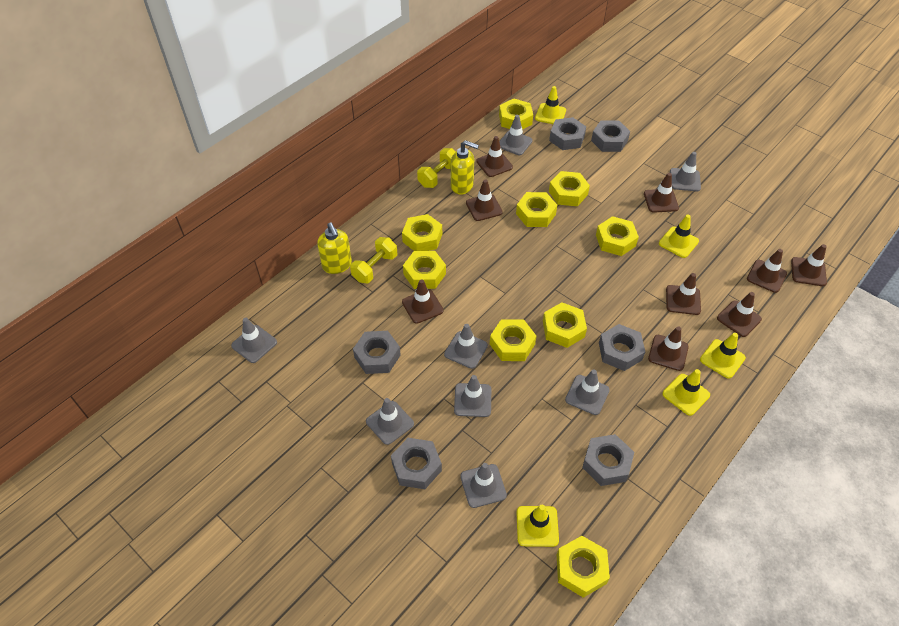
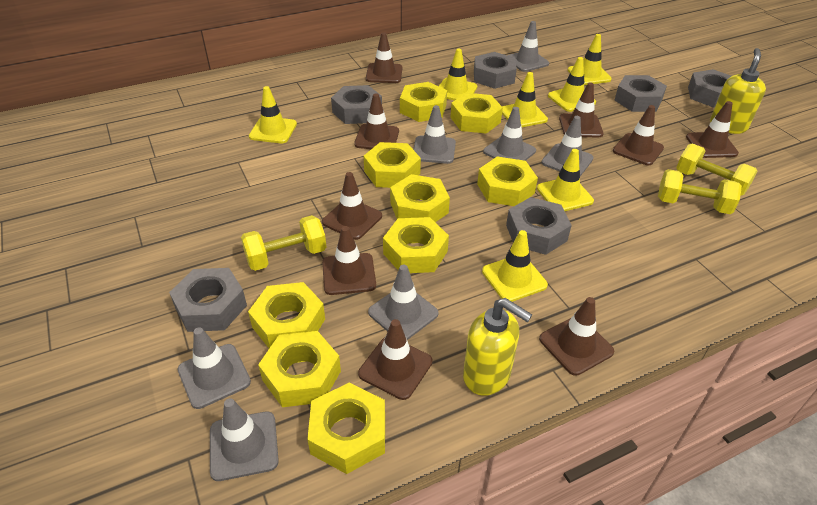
grey traffic cone: 8 -> 7
yellow dumbbell: 2 -> 3
yellow traffic cone: 5 -> 7

